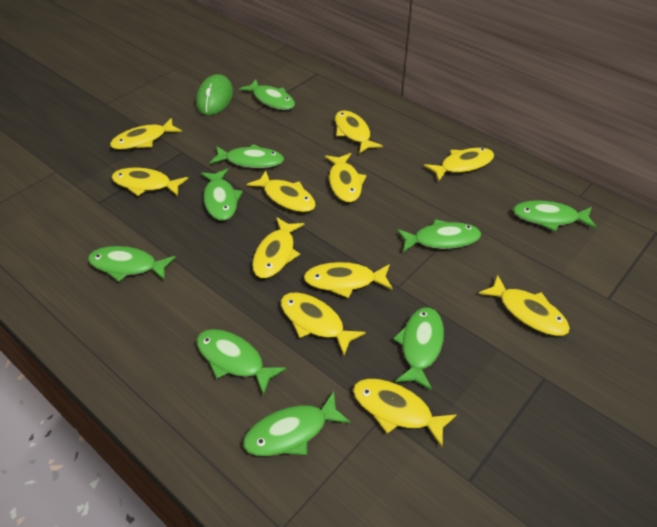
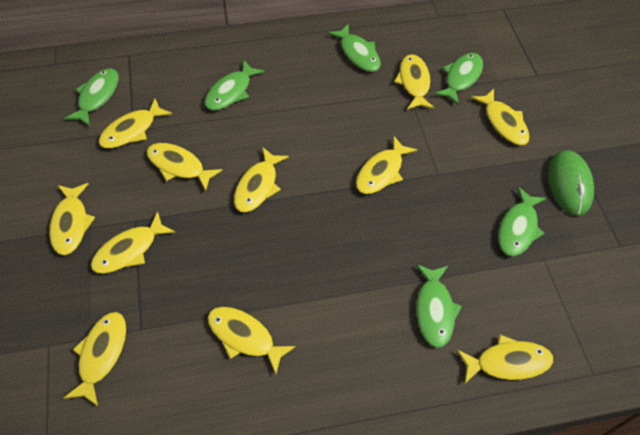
green fish: 9 -> 6

